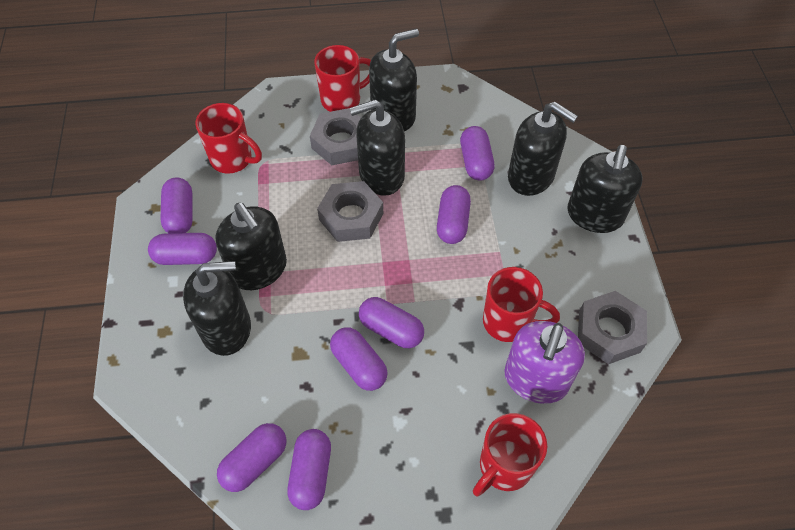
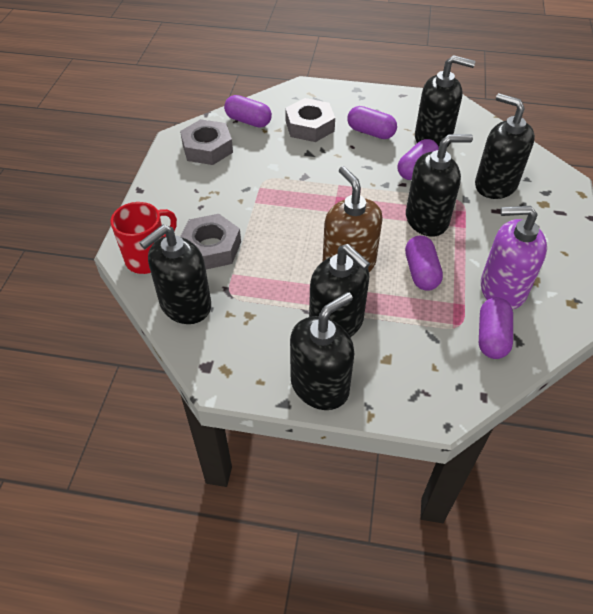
brown soap dispenser: 0 -> 1
purple capsule: 8 -> 5
red mug: 4 -> 1

